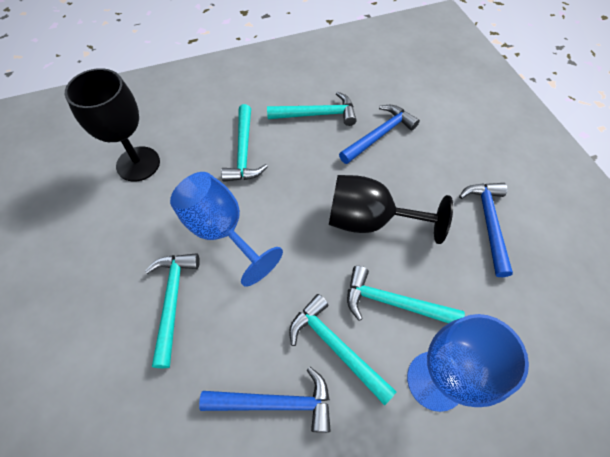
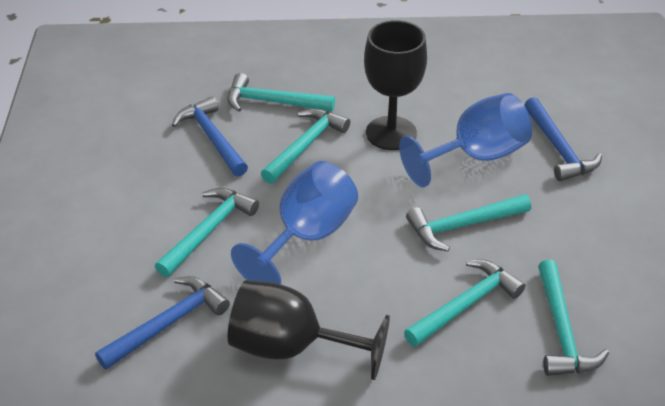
turquoise hammer: 5 -> 6

